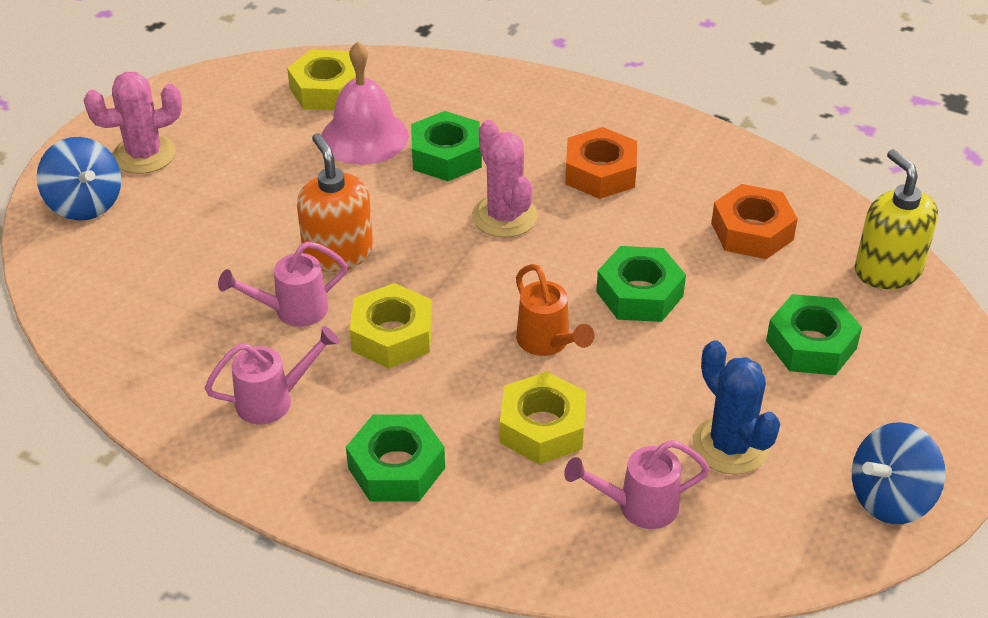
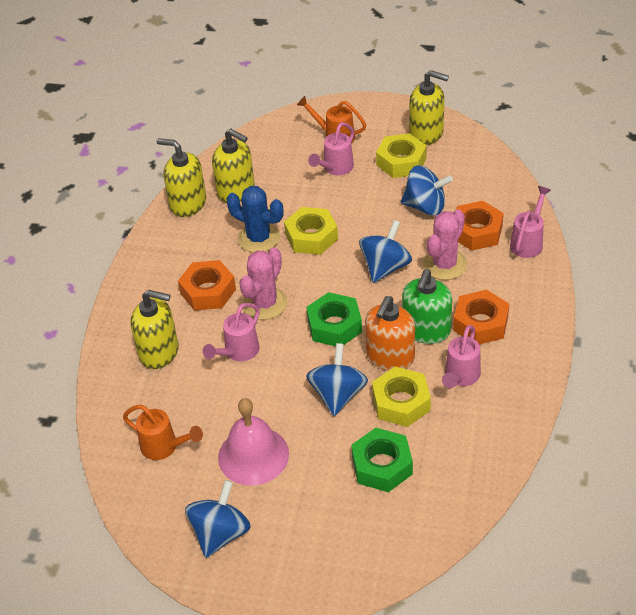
blue spinning top: 2 -> 4
green nut: 4 -> 2
green soap dispenser: 0 -> 1
orange nut: 2 -> 3
orange watering can: 1 -> 2
pink watering can: 3 -> 4
yellow soap dispenser: 1 -> 4

